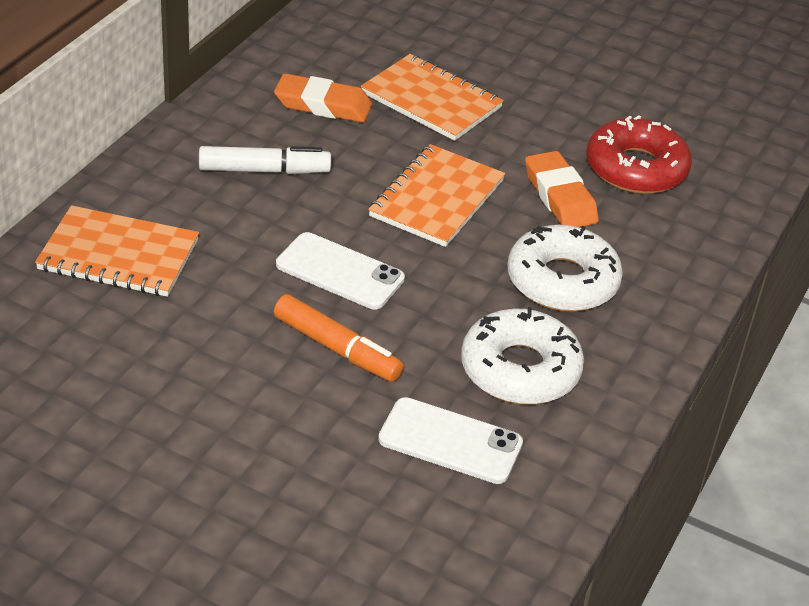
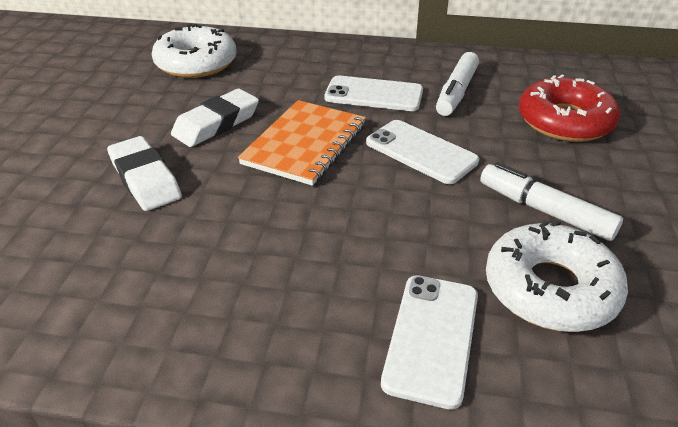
orange eraser: 2 -> 0
orange marker: 1 -> 0
orange notebook: 3 -> 1
white eraser: 0 -> 2
white marker: 1 -> 2
white phone: 2 -> 3

